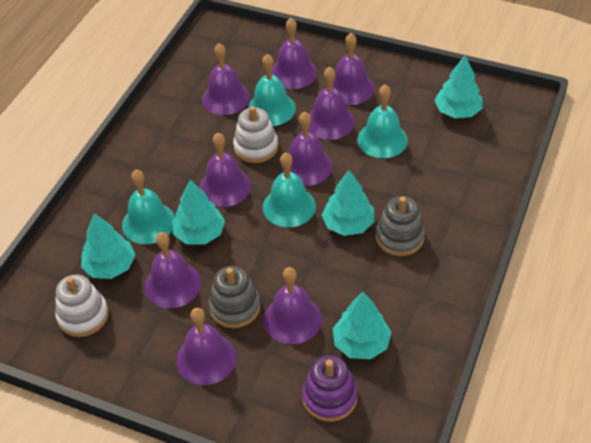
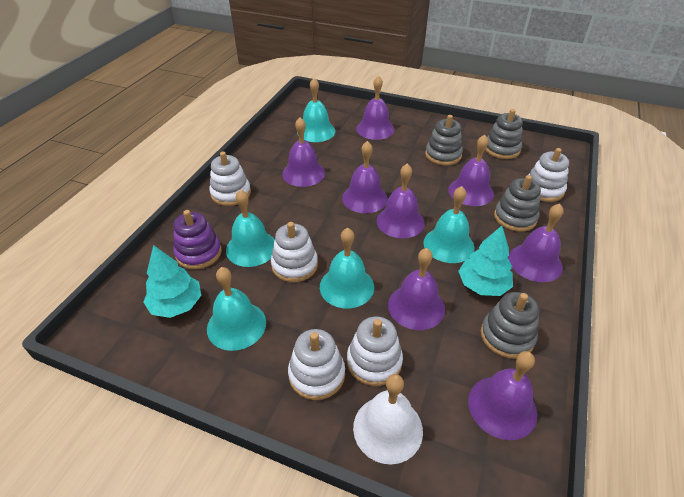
grey stacking toy: 2 -> 4
purple bell: 9 -> 8
turquoise bell: 4 -> 5
turquoise tree: 5 -> 2
white bell: 0 -> 1
white stacking toy: 2 -> 5

